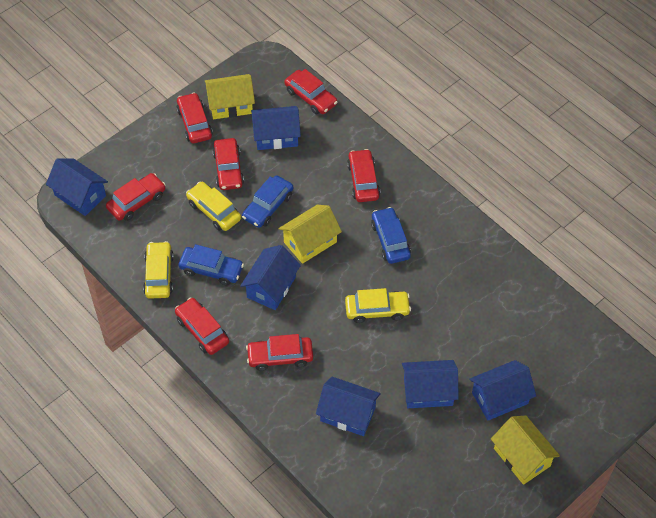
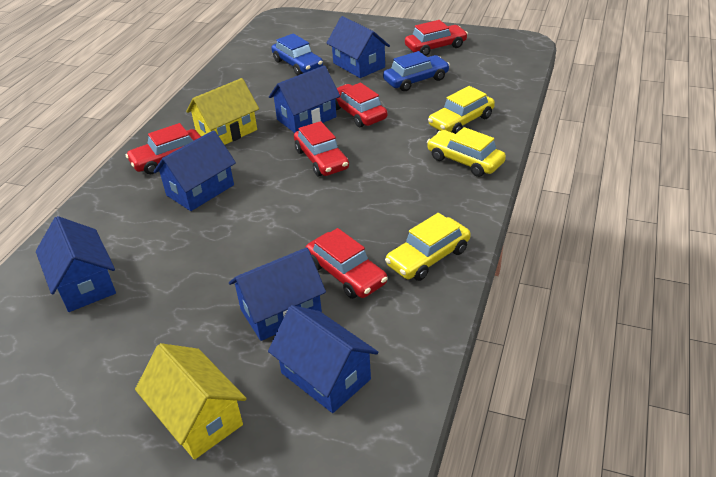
blue car: 3 -> 2
red car: 7 -> 5
yellow house: 3 -> 2

